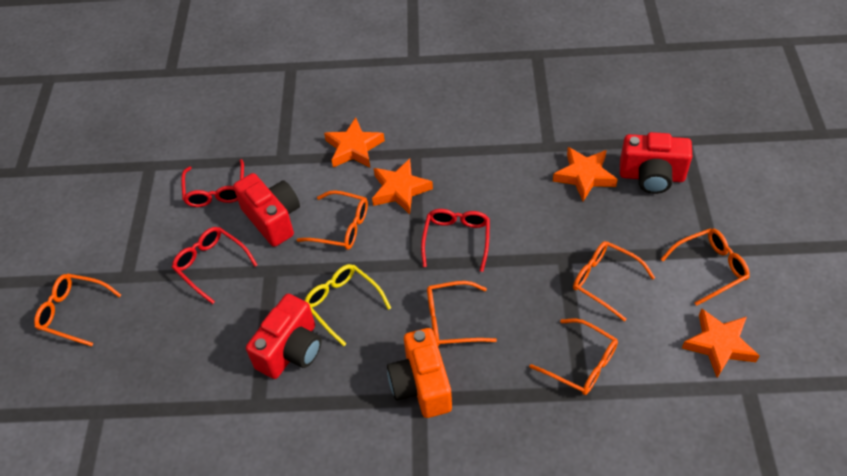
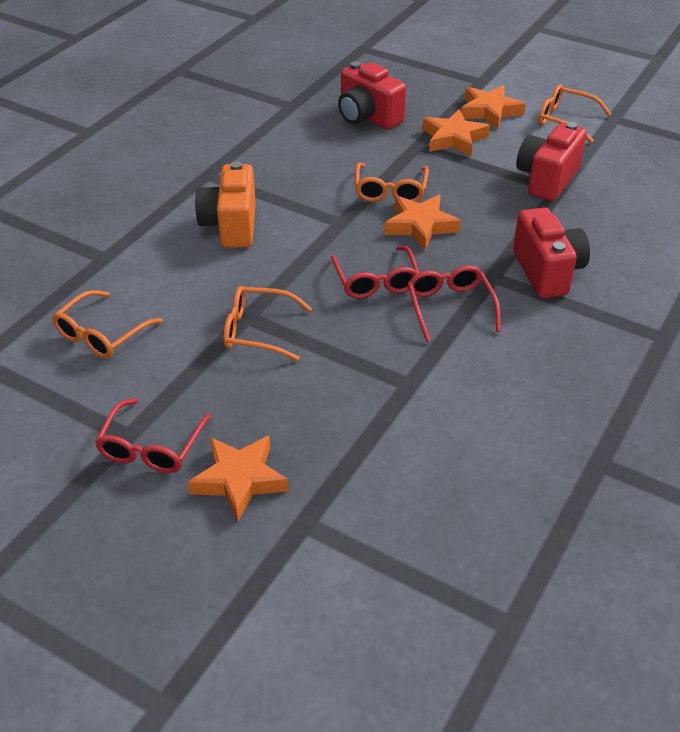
orange glasses: 6 -> 4
yellow glasses: 1 -> 0

